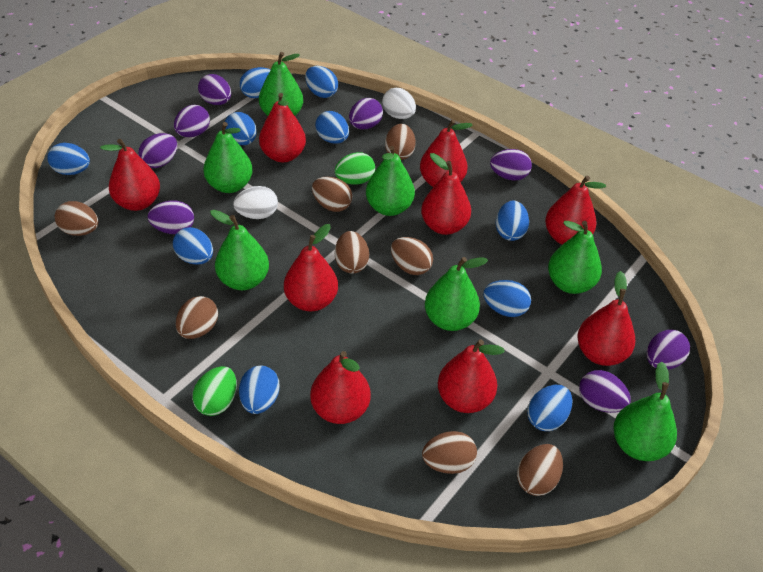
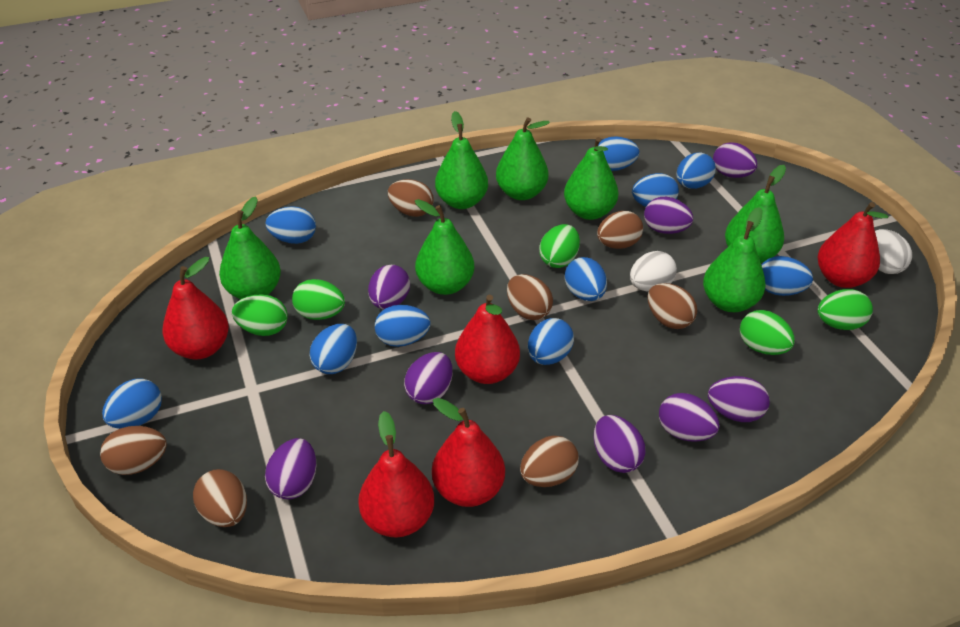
brown egg: 8 -> 7
green egg: 2 -> 5
red pear: 9 -> 5

